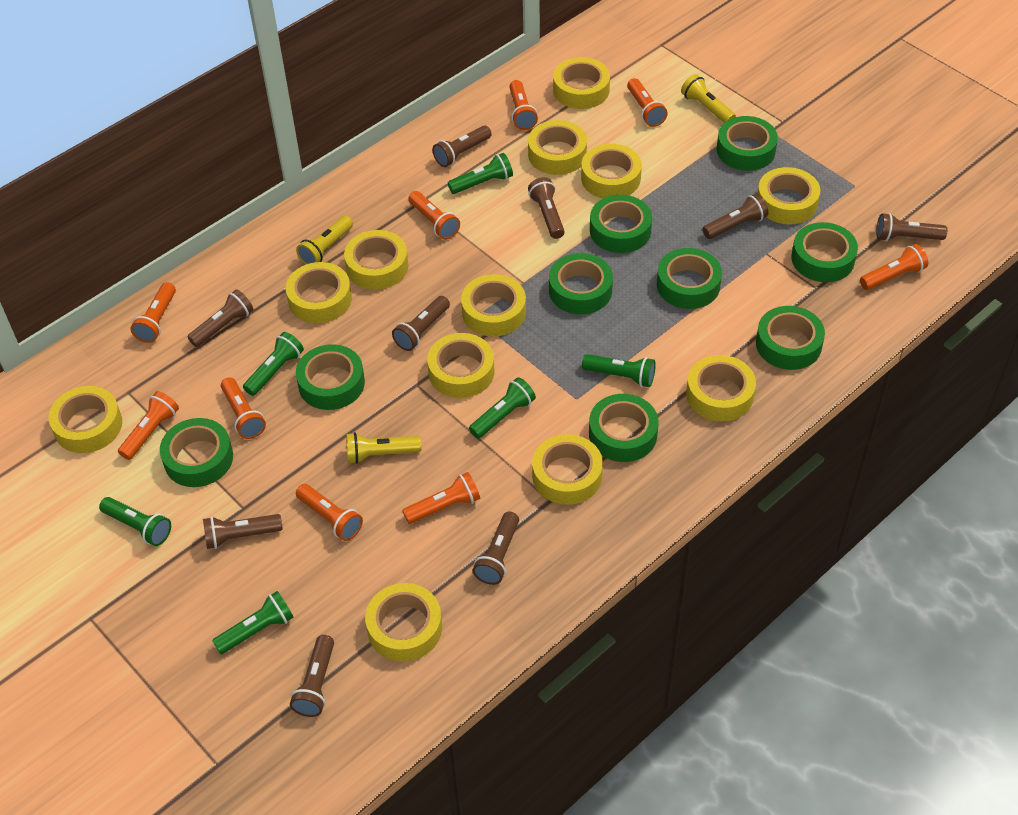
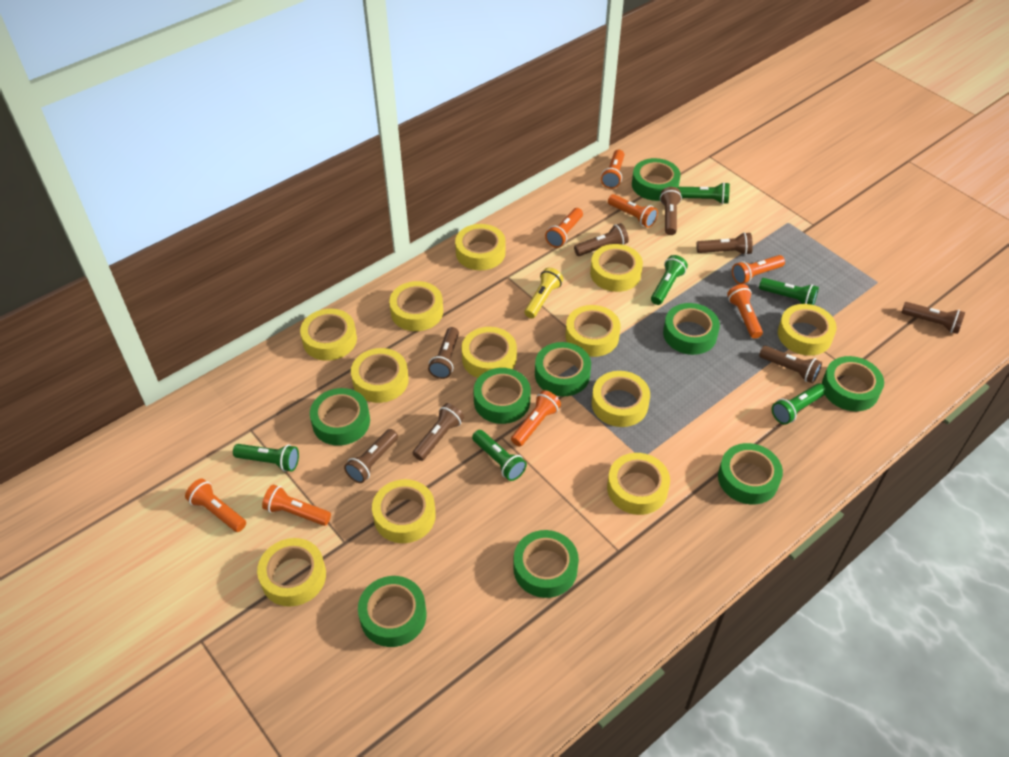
brown flashlight: 9 -> 8
orange flashlight: 9 -> 8
yellow flashlight: 3 -> 1

